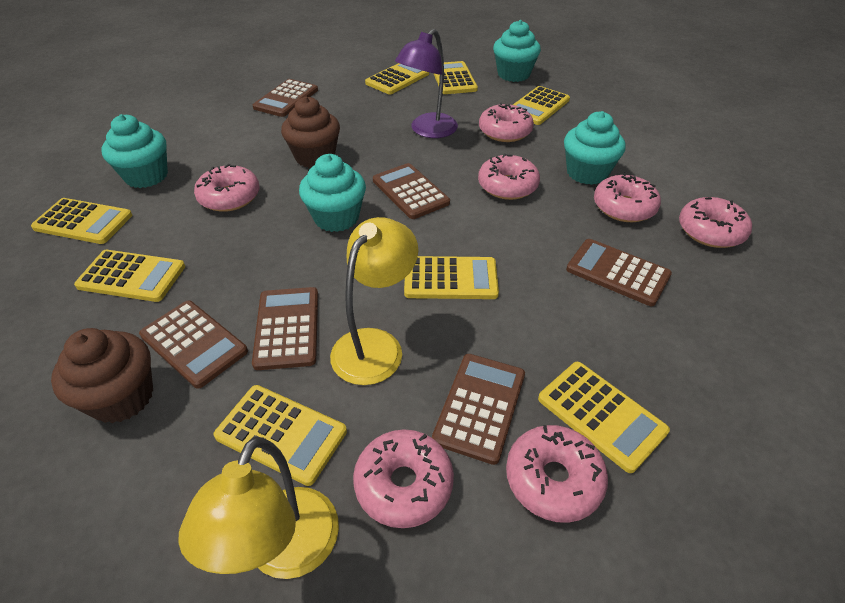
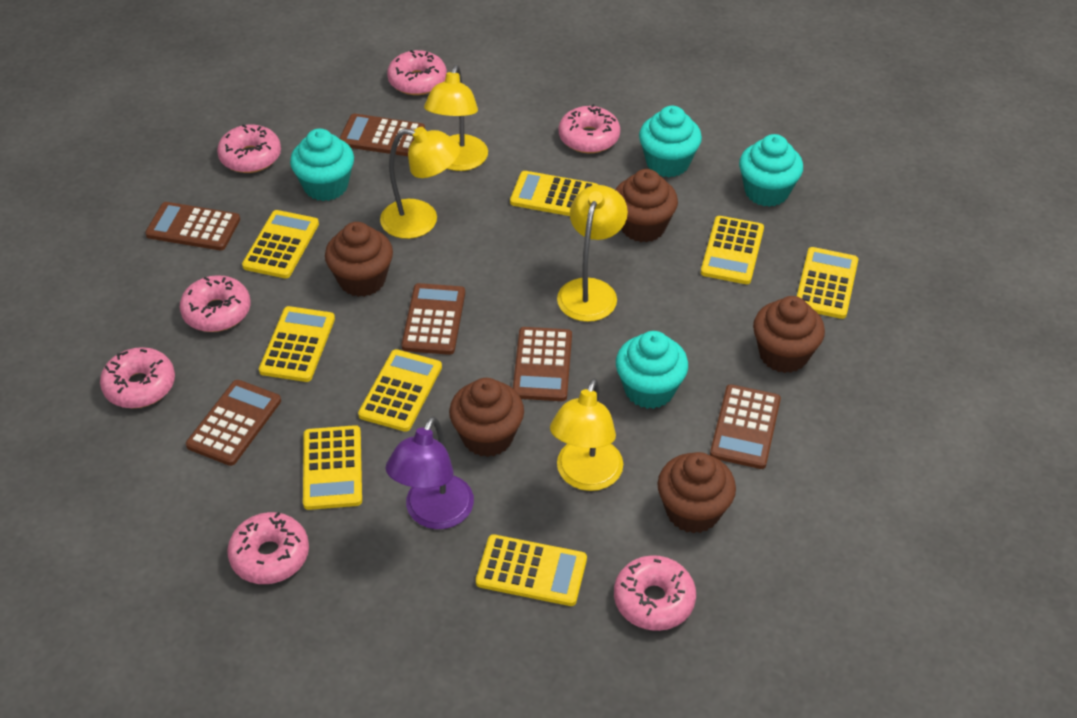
brown cupcake: 2 -> 5
yellow lamp: 2 -> 4

